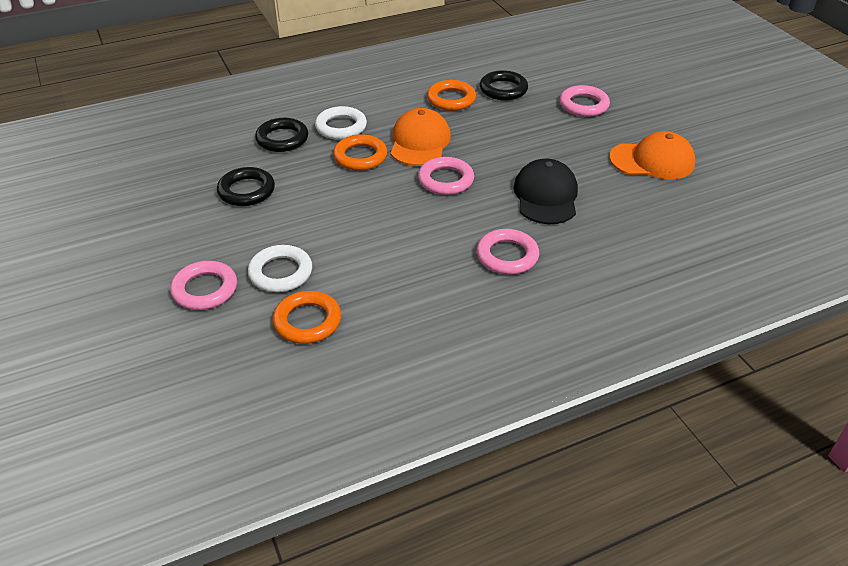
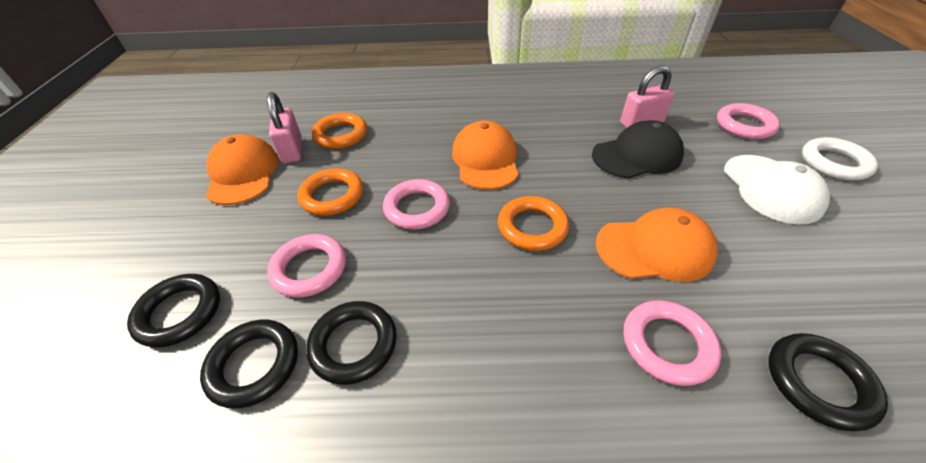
black ring: 3 -> 4
orange cap: 2 -> 3
pink padlock: 0 -> 2
white cap: 0 -> 1
white ring: 2 -> 1

